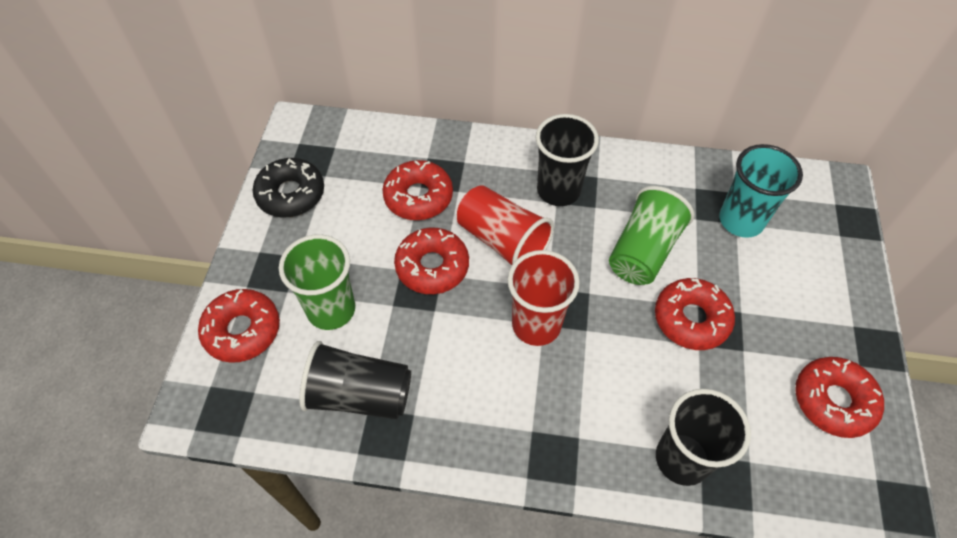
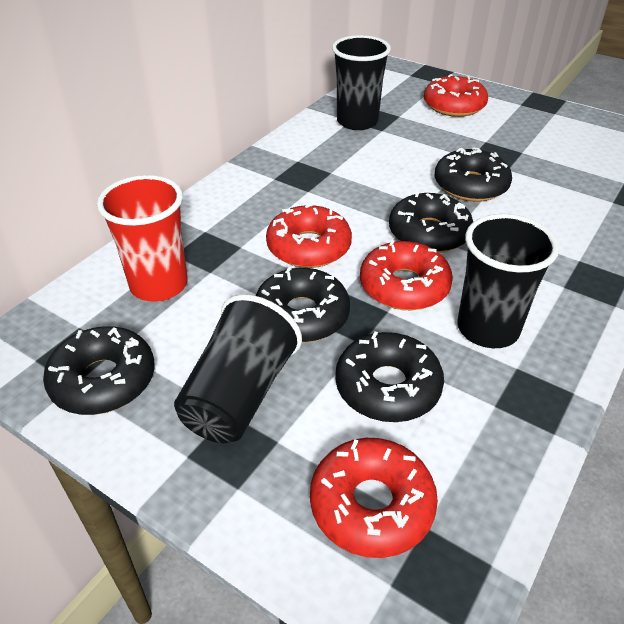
black donut: 1 -> 5
green cup: 2 -> 0
red cup: 2 -> 1
red donut: 5 -> 4
turquoise cup: 1 -> 0

